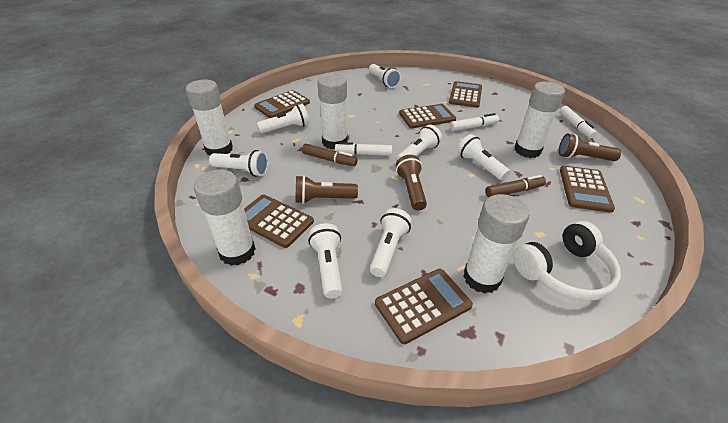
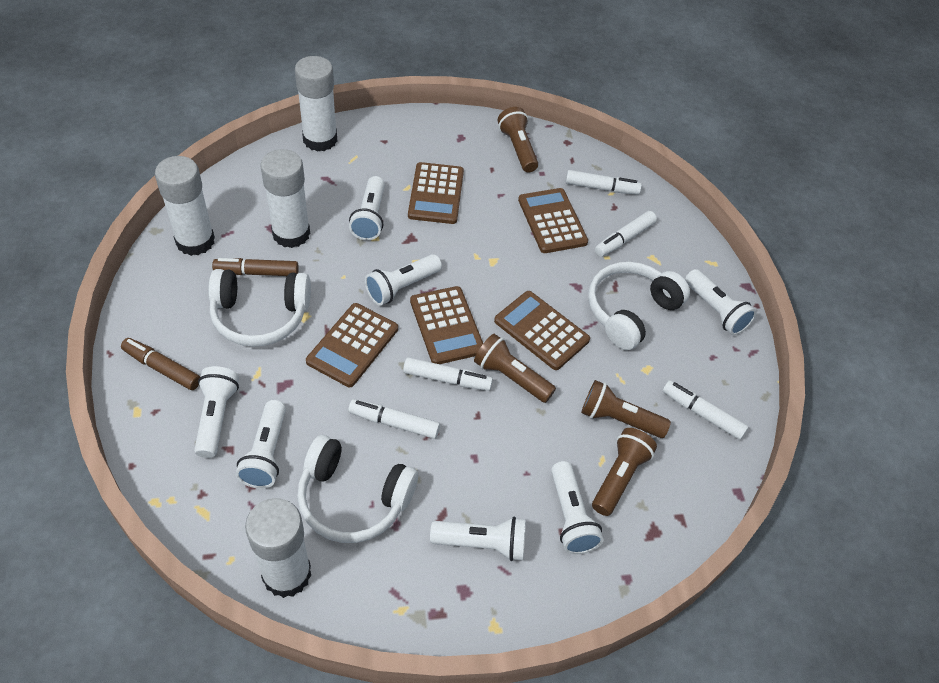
brown calculator: 6 -> 5
brown flashlight: 3 -> 4
white glue stick: 5 -> 4
white headphones: 1 -> 3
white marker: 3 -> 5

